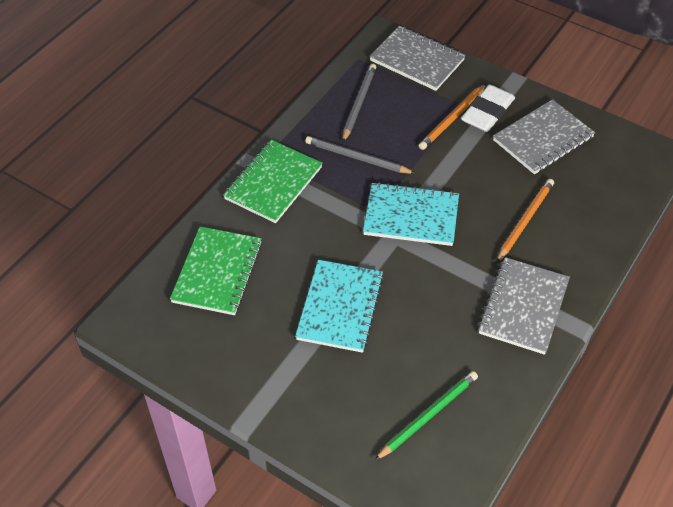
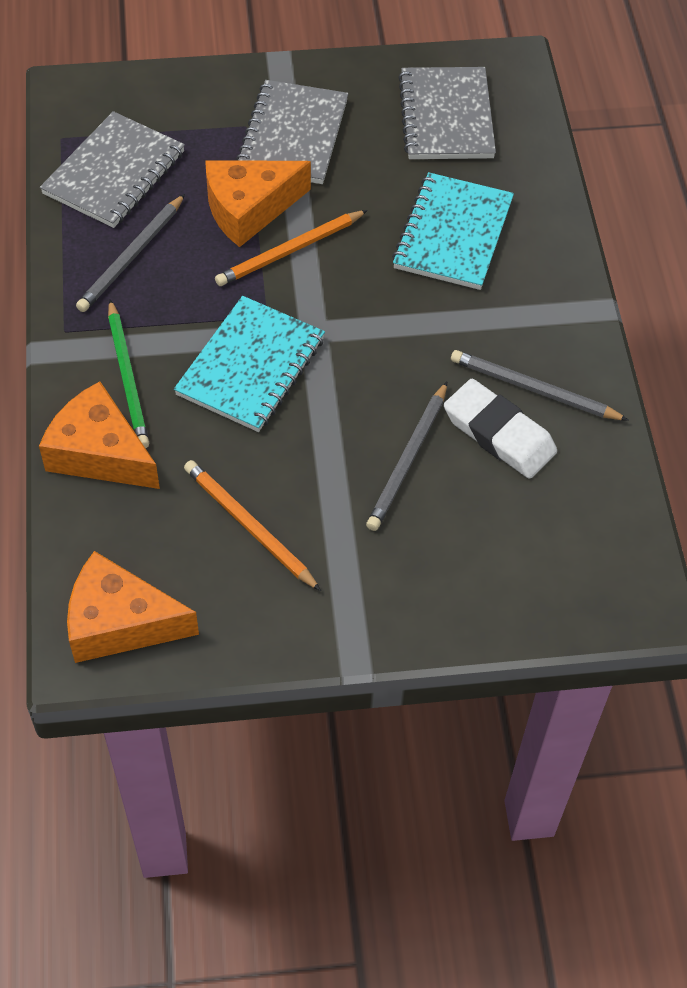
green notebook: 2 -> 0
grey pencil: 2 -> 3
orange cheese: 0 -> 3

